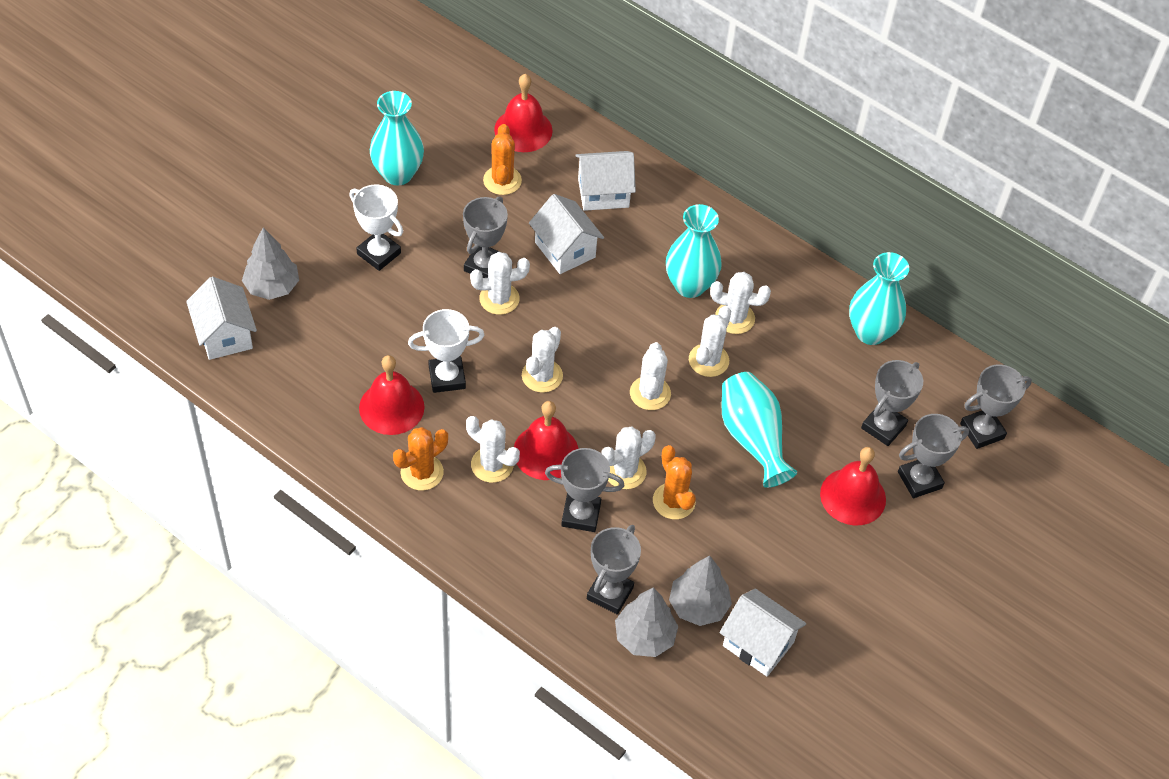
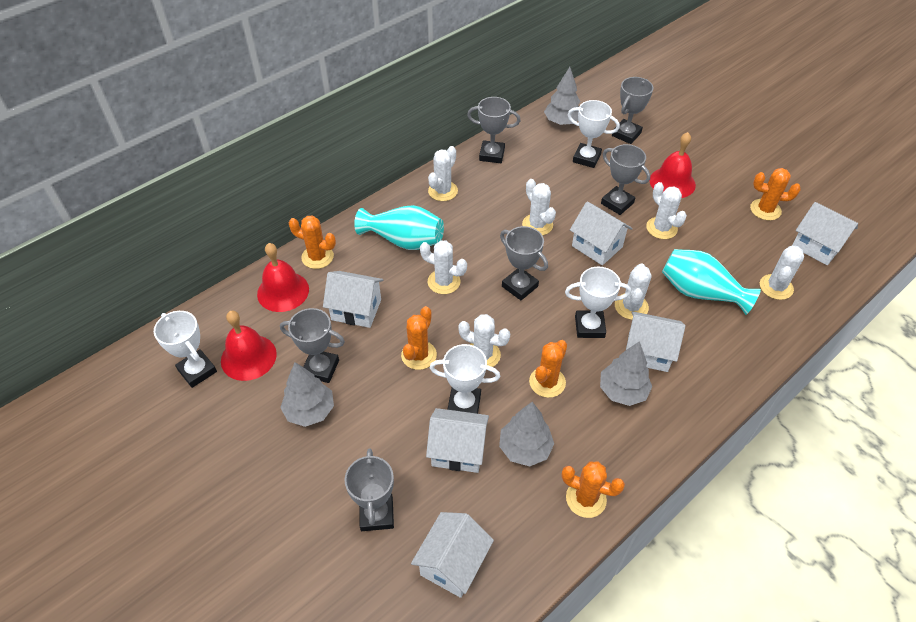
grey tree: 3 -> 4
orange cactus: 3 -> 5
red bell: 4 -> 3
turquoise vase: 4 -> 2
white house: 4 -> 6
white trophy: 2 -> 4

